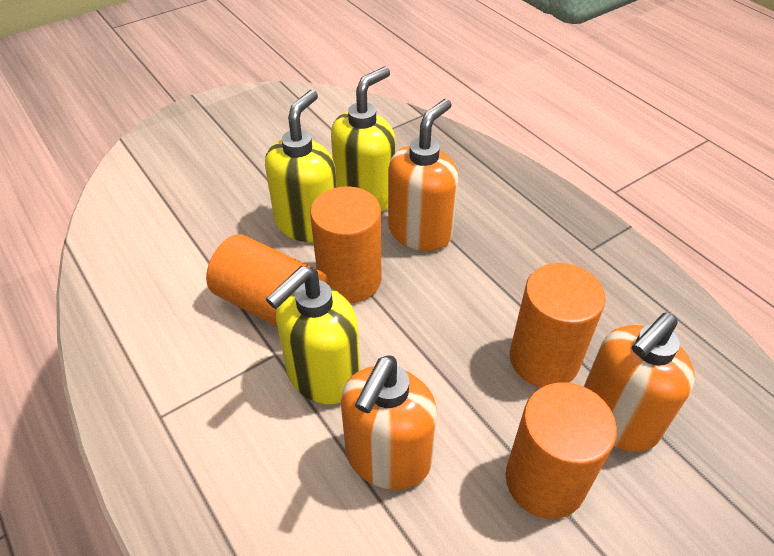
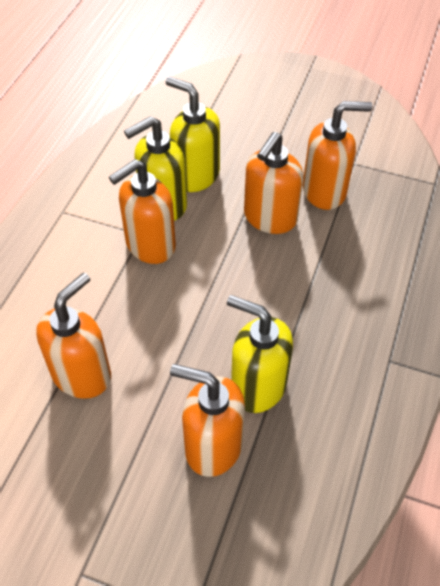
orange cylinder: 4 -> 0
orange soap dispenser: 3 -> 5

